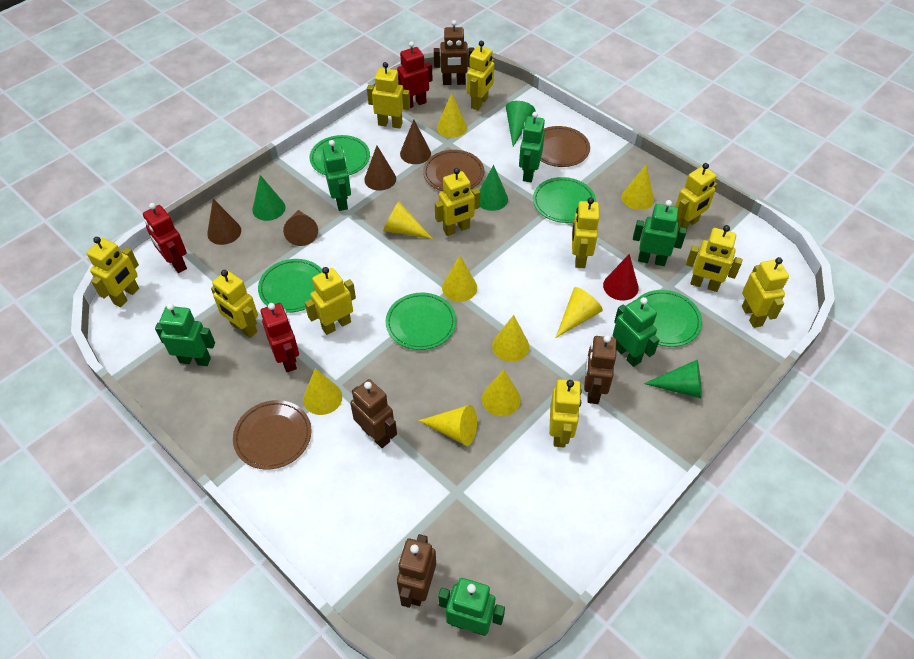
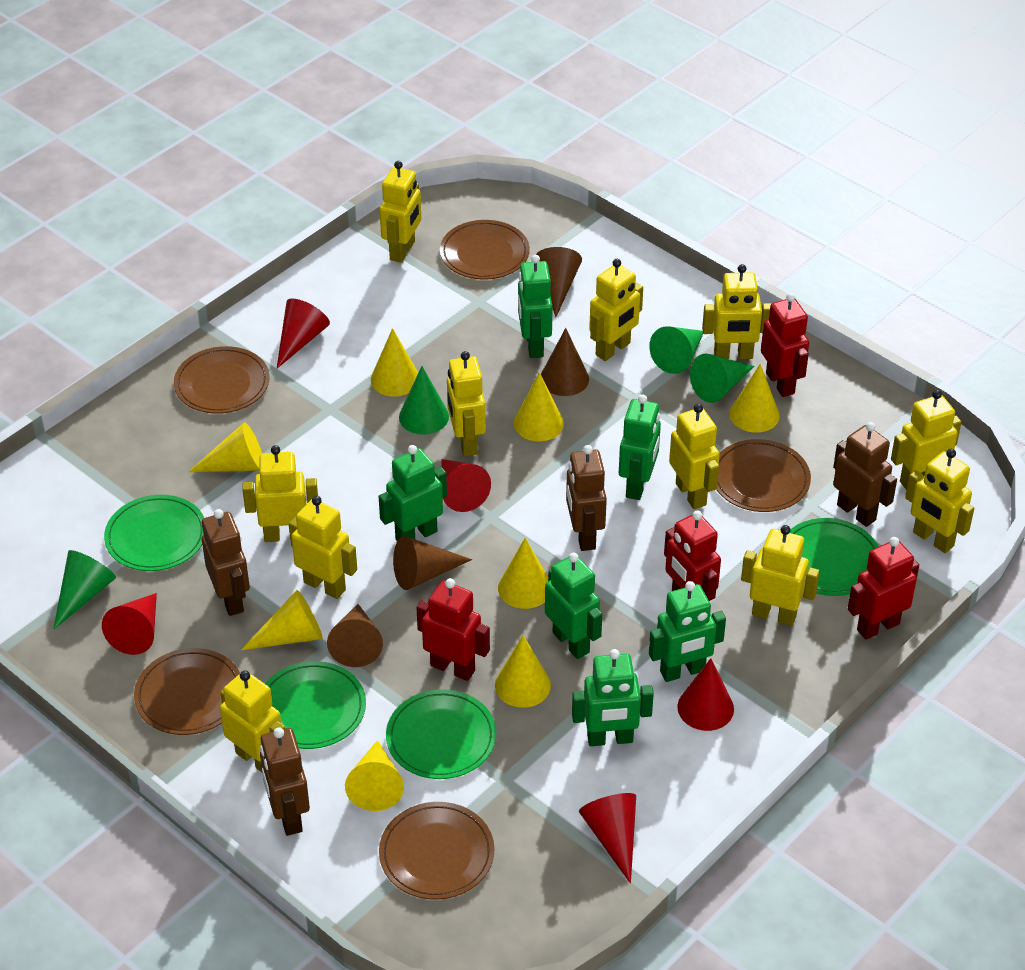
brown plate: 3 -> 5
green plate: 5 -> 4
red cone: 1 -> 5
red robot: 3 -> 4
yellow cone: 9 -> 8

